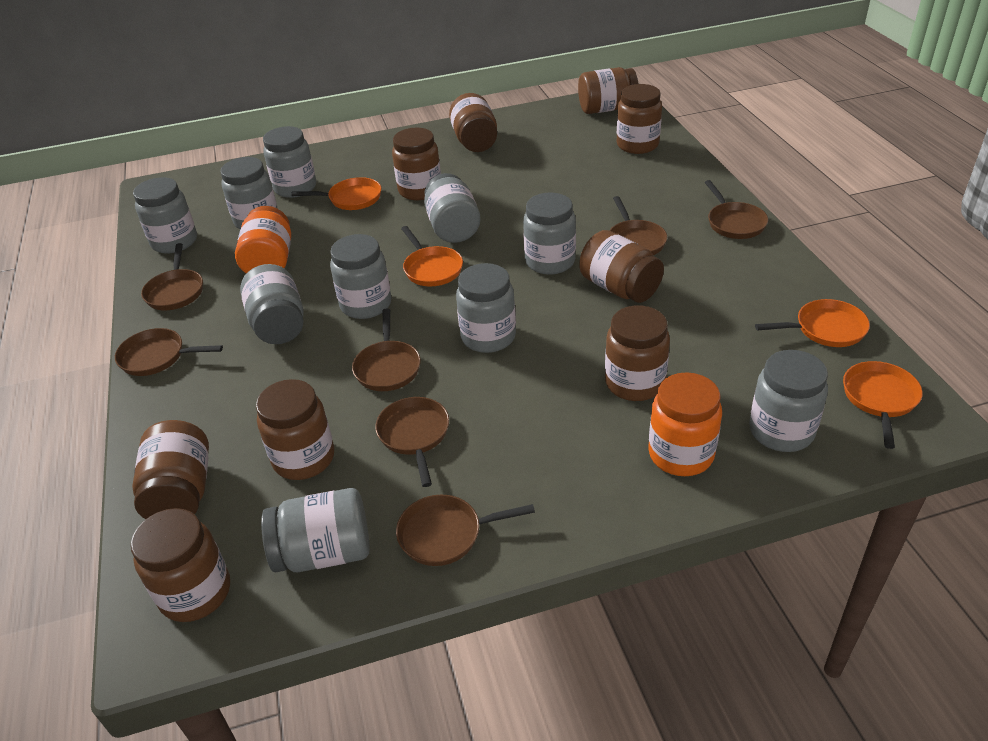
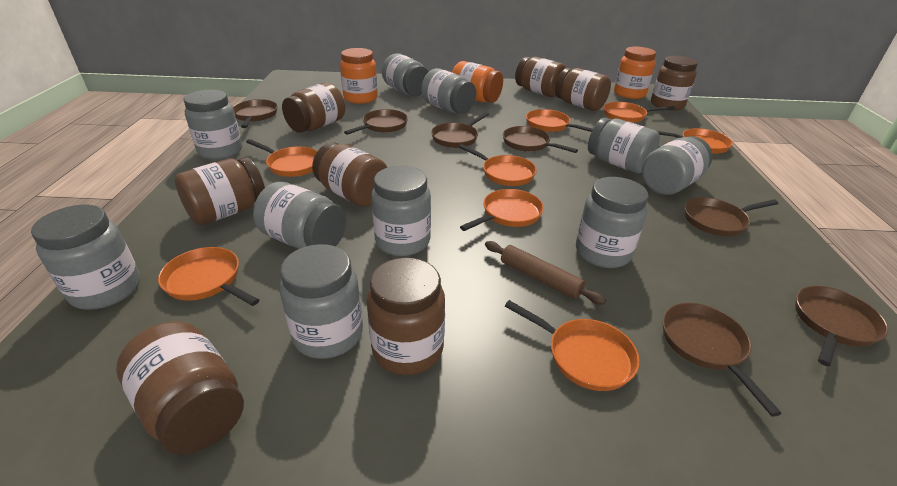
brown jar: 9 -> 8
brown rolling pin: 0 -> 1
orange jar: 2 -> 3
orange pan: 4 -> 8

